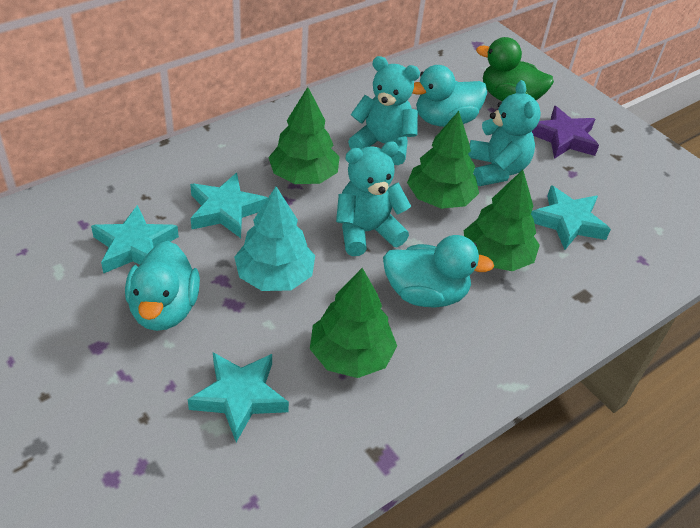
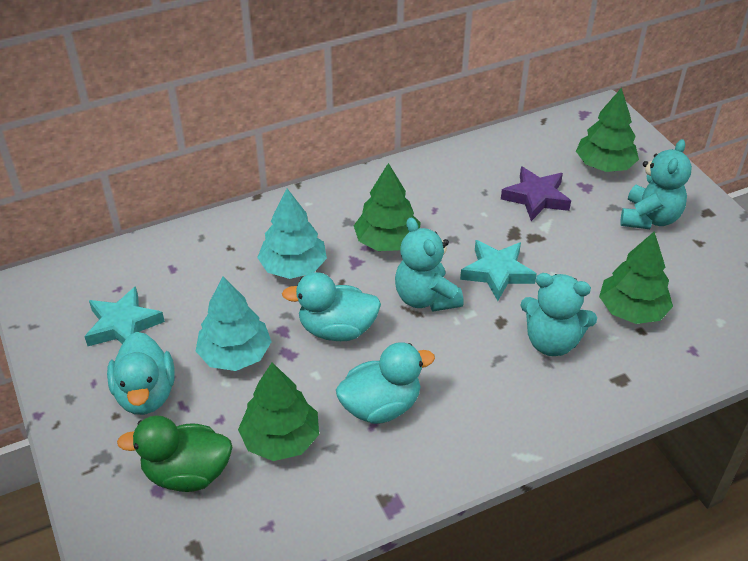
turquoise star: 4 -> 2
turquoise tree: 1 -> 2

